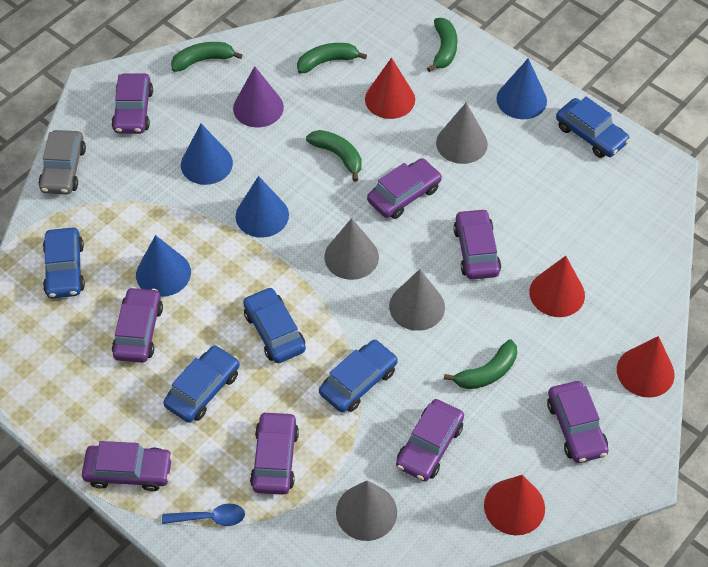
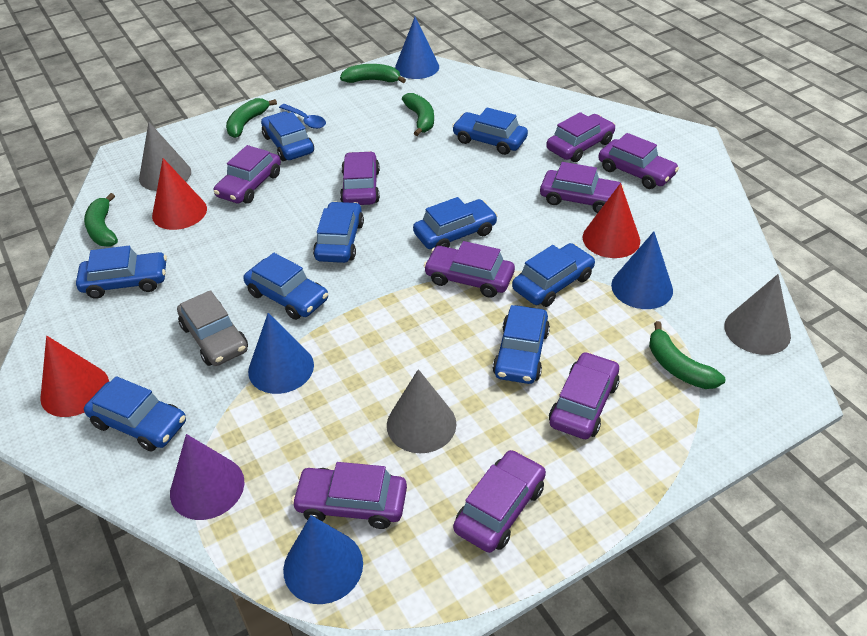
blue car: 5 -> 9
grey cone: 4 -> 3
purple car: 8 -> 9
red cone: 4 -> 3

